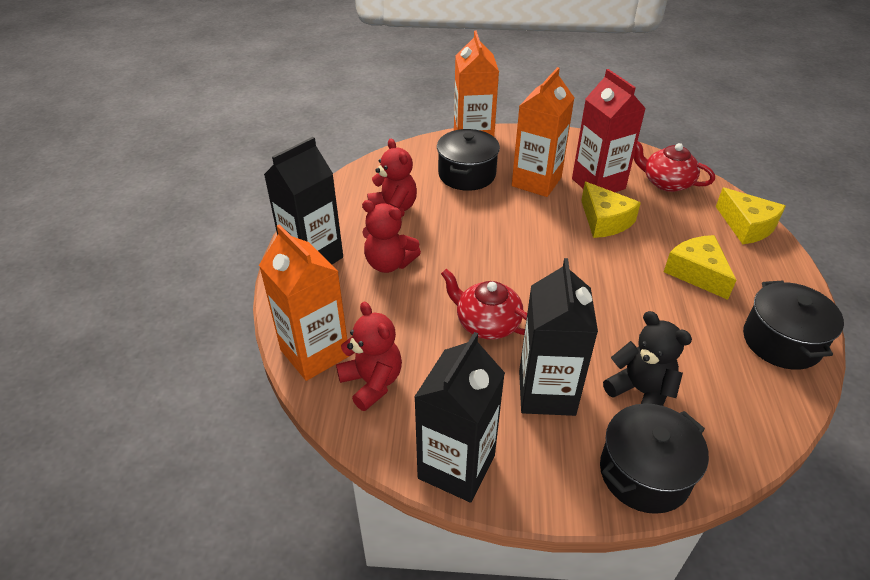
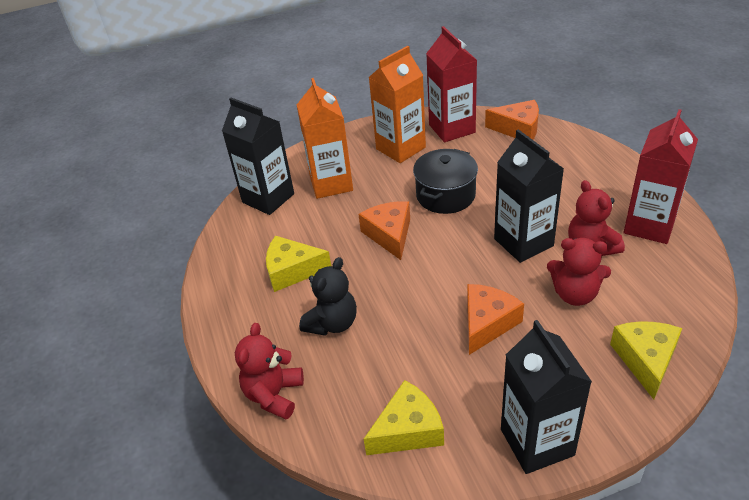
black pot: 3 -> 1
orange carton: 3 -> 2
orange cheese: 0 -> 3
red carton: 1 -> 2
red teapot: 2 -> 0

